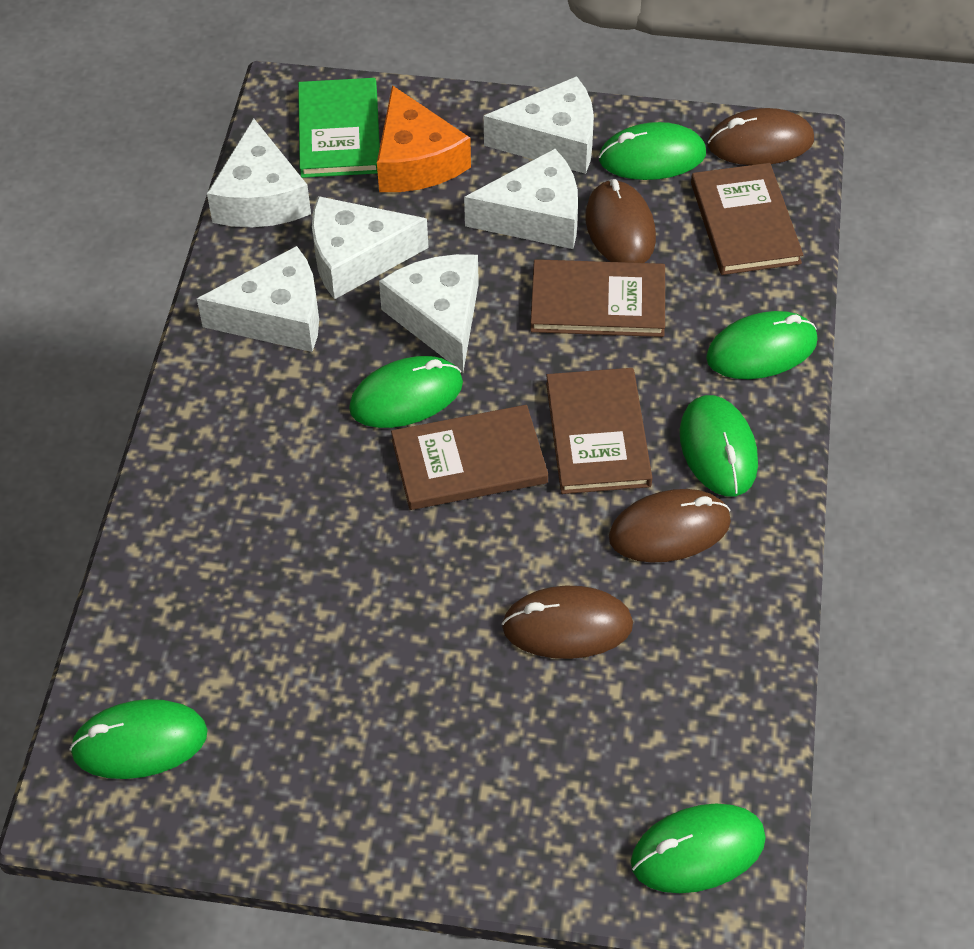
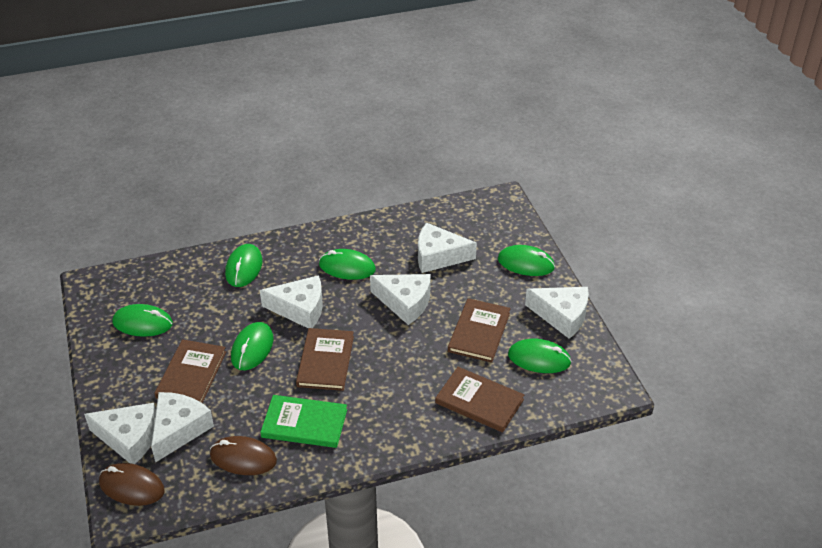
brown mouse: 4 -> 2
orange cheese: 1 -> 0

